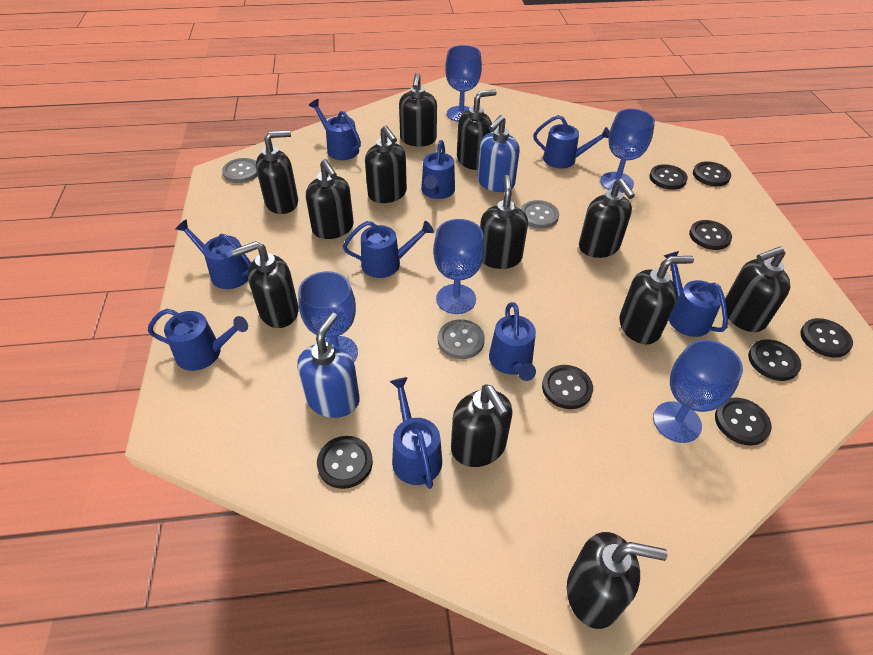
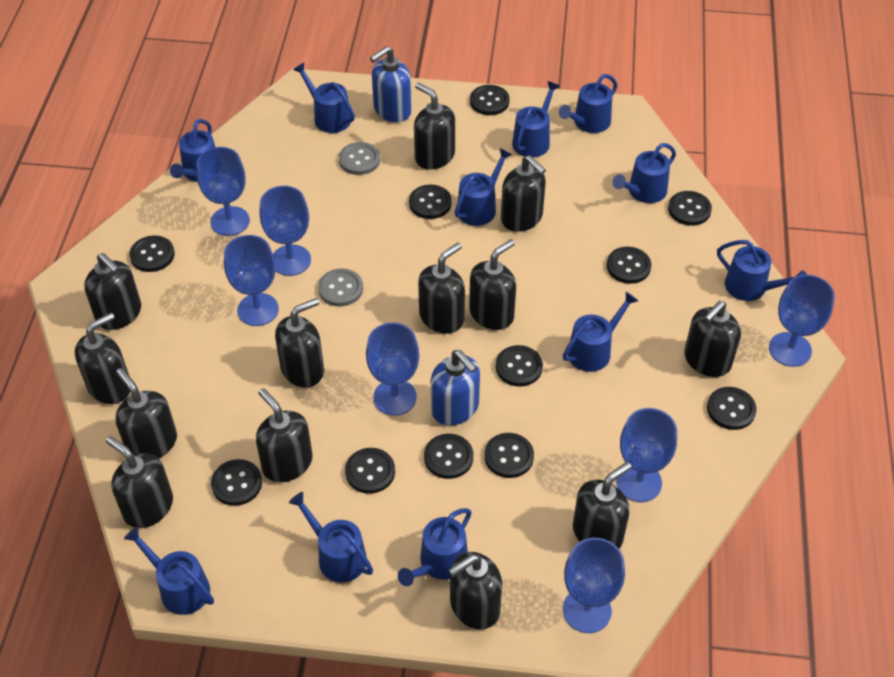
black button: 8 -> 11
black soap dispenser: 12 -> 13
blue goblet: 5 -> 7
blue watering can: 9 -> 11
grey button: 3 -> 2

